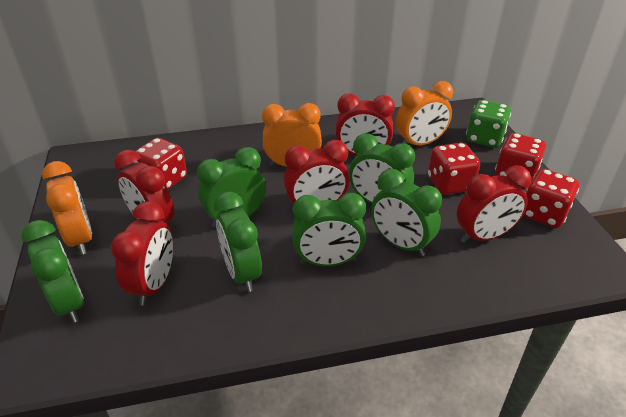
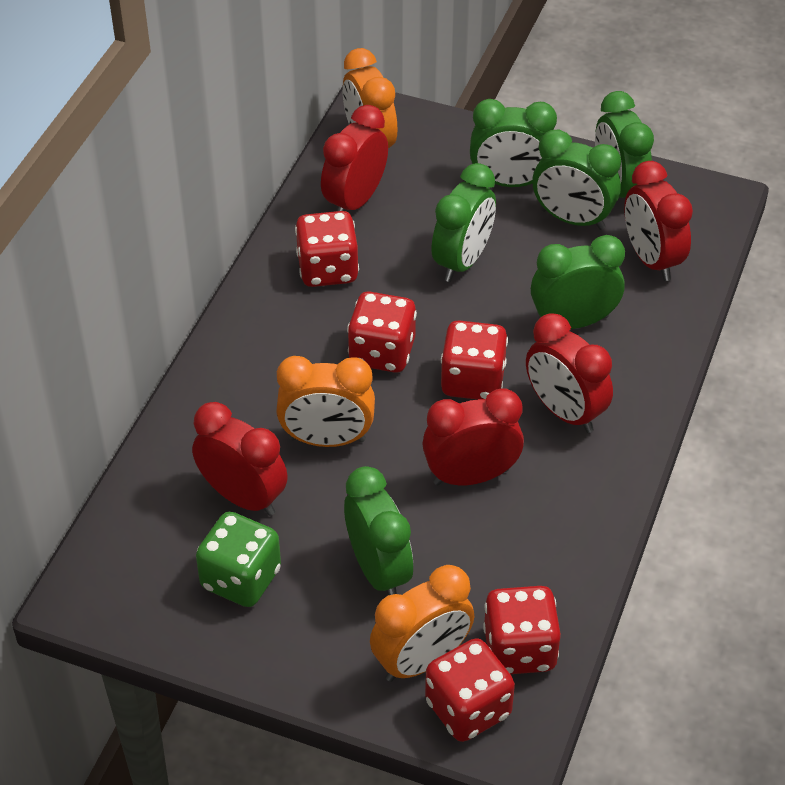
red dice: 4 -> 5

